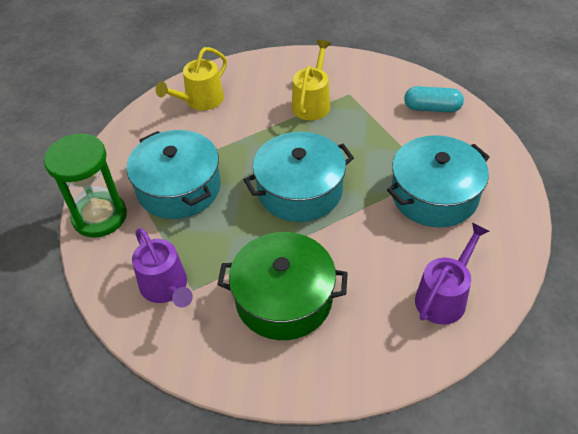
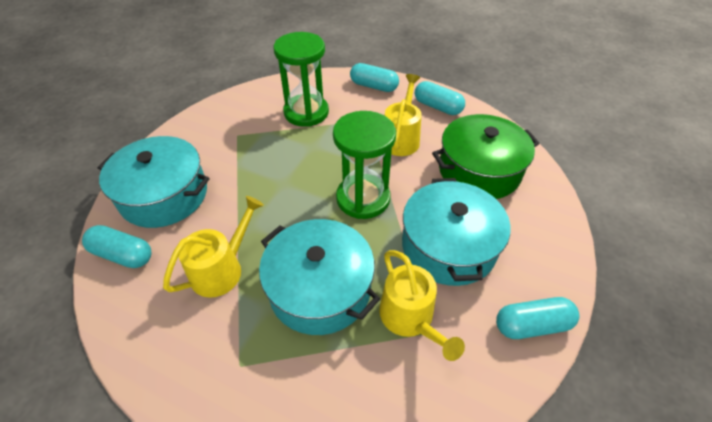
green hourglass: 1 -> 2
purple watering can: 2 -> 0
turquoise capsule: 1 -> 4
yellow watering can: 2 -> 3

